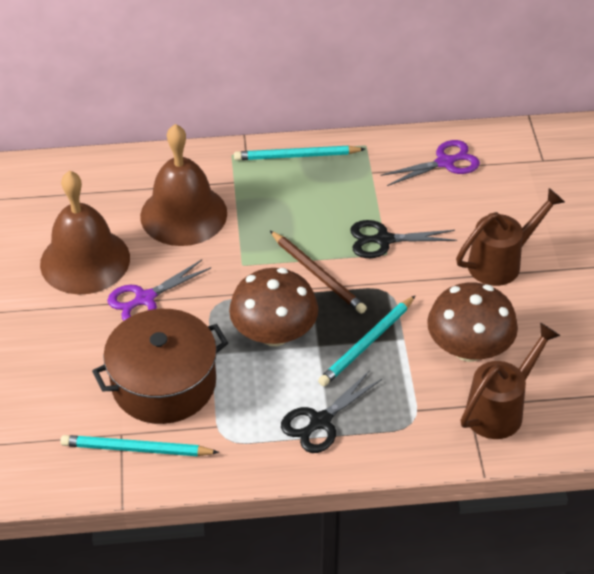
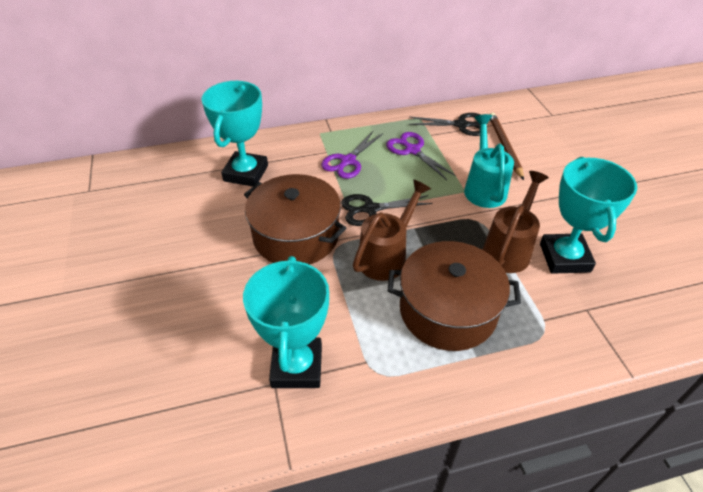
brown bell: 2 -> 0
brown mushroom: 2 -> 0
brown pot: 1 -> 2
turquoise pencil: 3 -> 0
turquoise trophy: 0 -> 3
turquoise watering can: 0 -> 1

